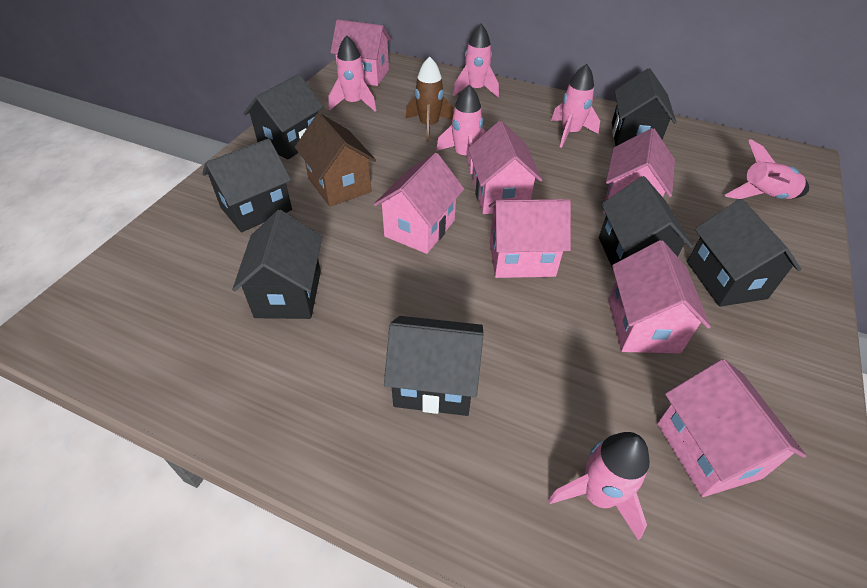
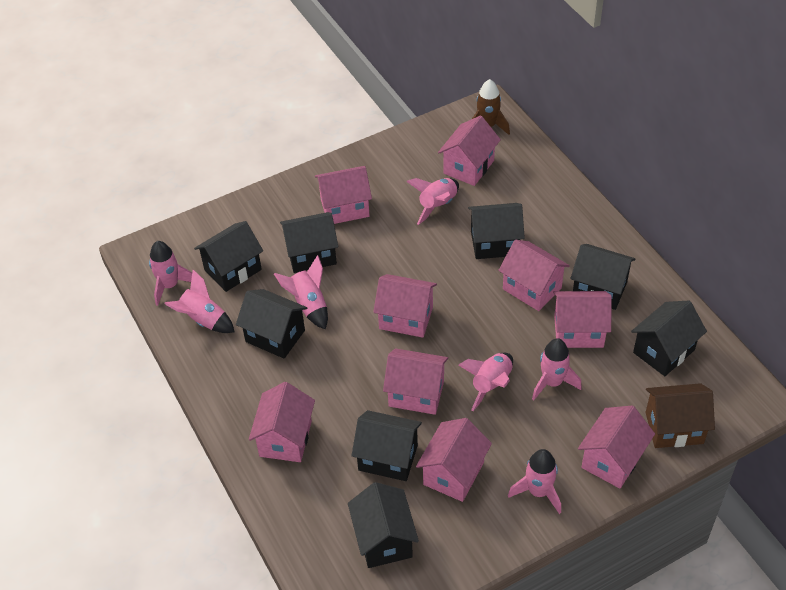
black house: 7 -> 8
pink house: 7 -> 9
pink rocket: 6 -> 7

